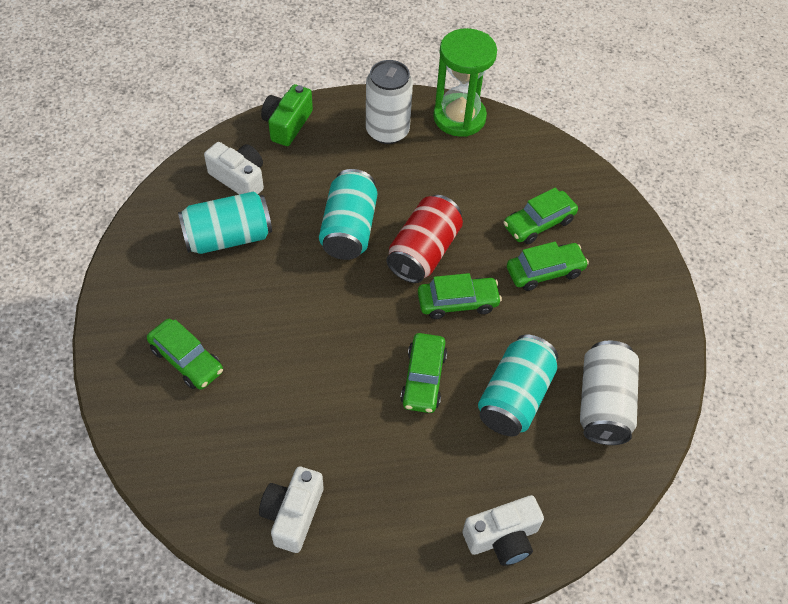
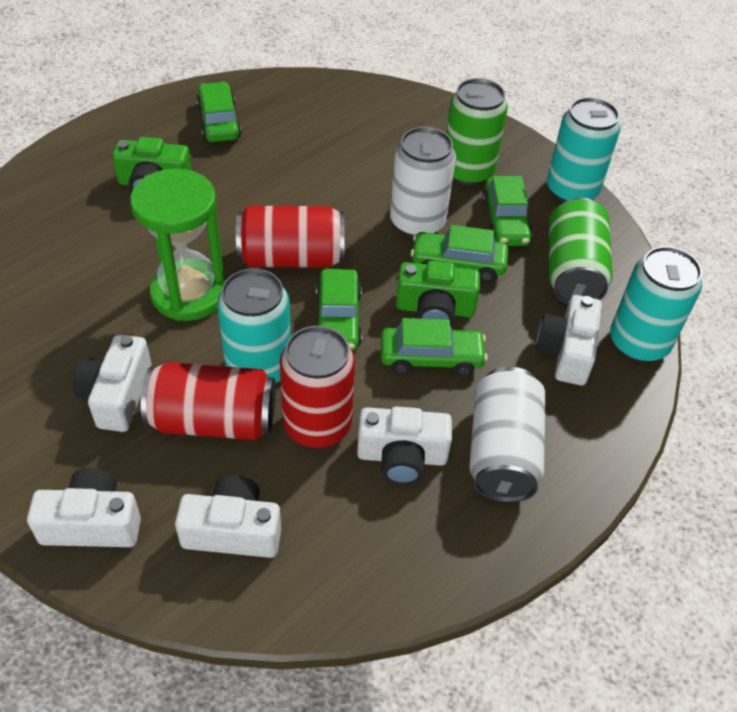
green camera: 1 -> 2
green can: 0 -> 2
red can: 1 -> 3
white camera: 3 -> 5

